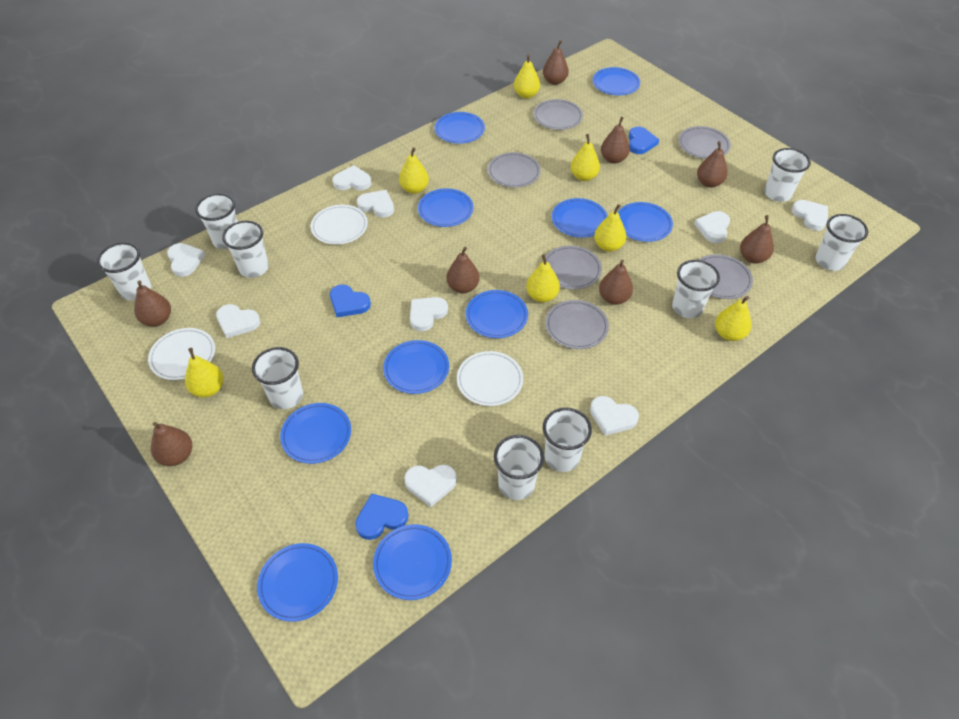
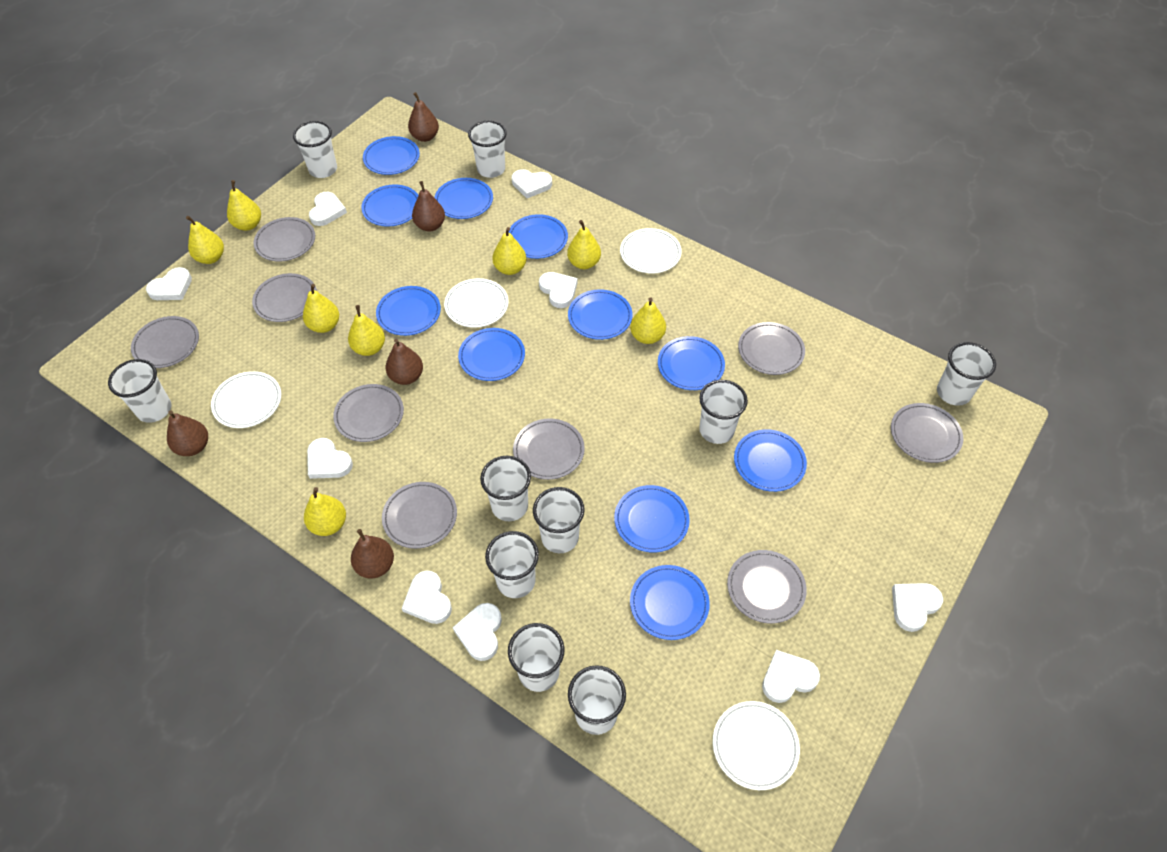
blue heart: 3 -> 0
blue plate: 10 -> 11
brown pear: 8 -> 5
grey plate: 6 -> 9
white cup: 9 -> 10
white plate: 3 -> 4
yellow pear: 7 -> 8

